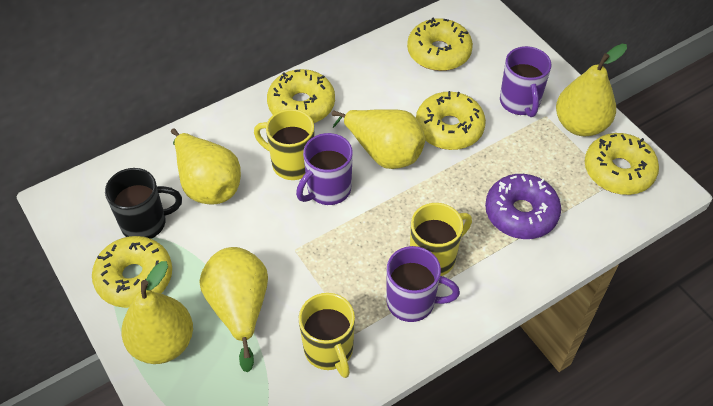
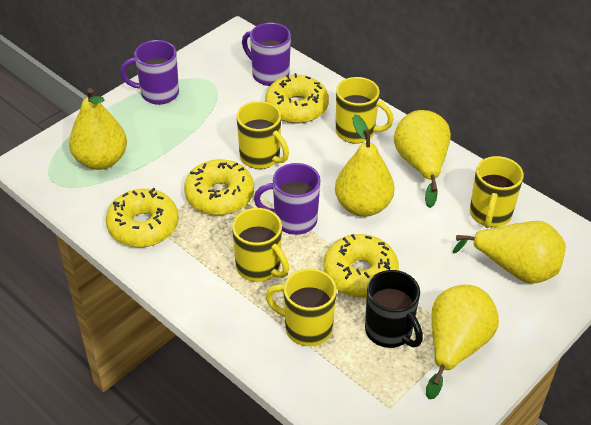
purple donut: 1 -> 0
yellow donut: 5 -> 4
yellow mug: 3 -> 5

